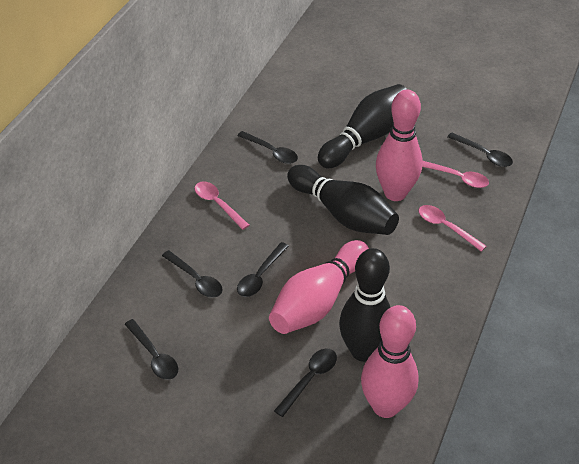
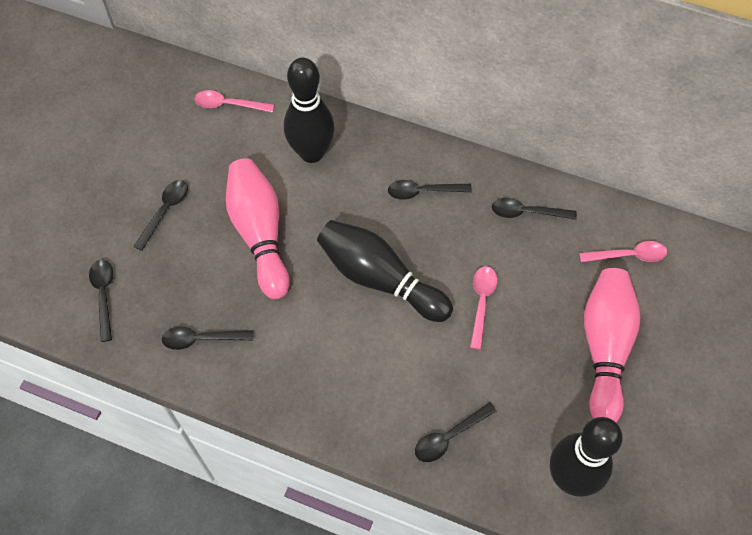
pink bowling pin: 3 -> 2

